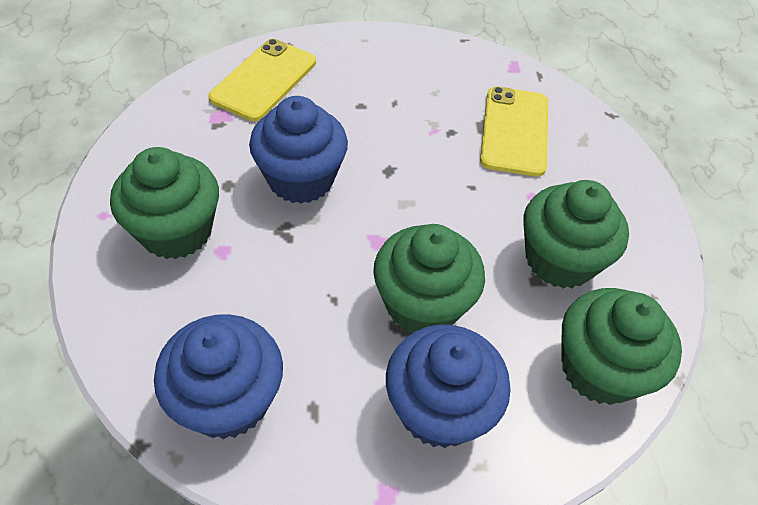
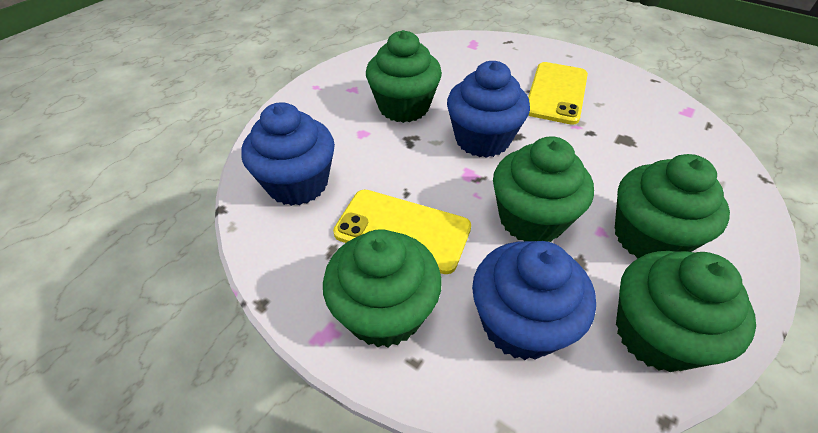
green cupcake: 4 -> 5

